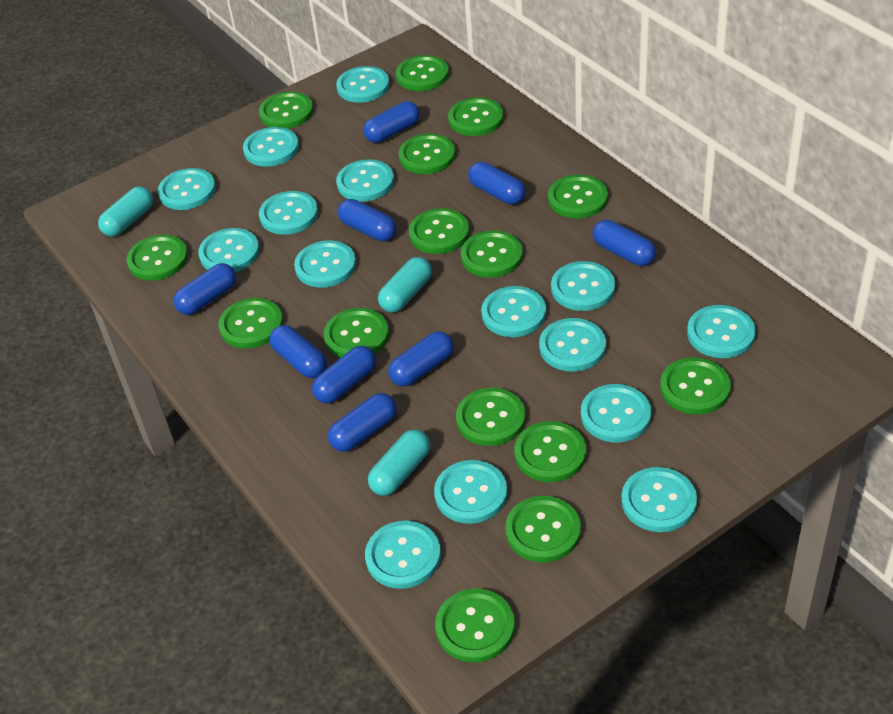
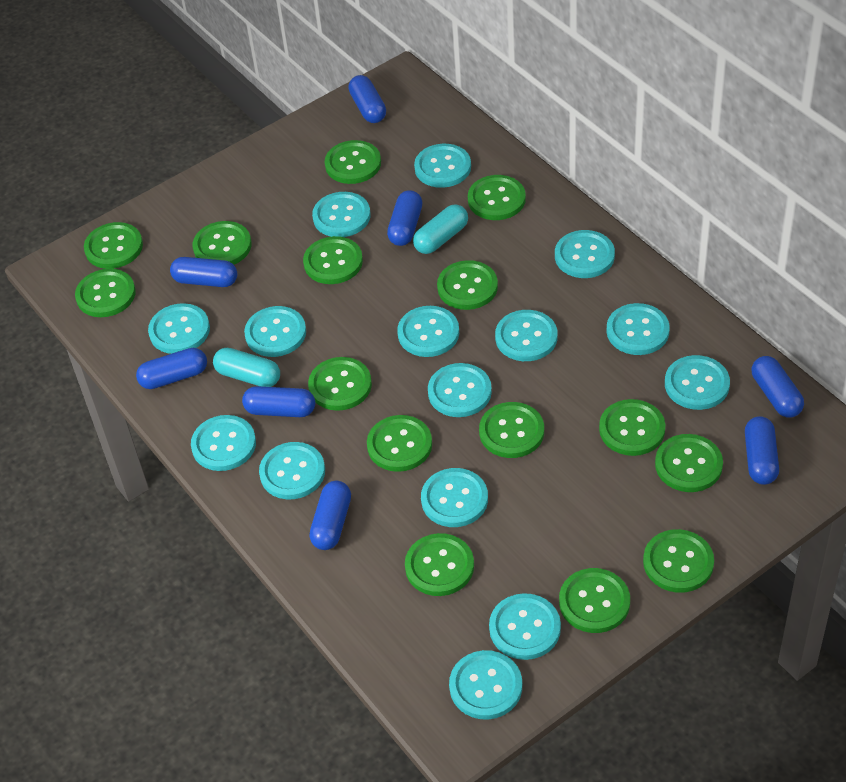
blue capsule: 9 -> 8
turquoise capsule: 3 -> 2

